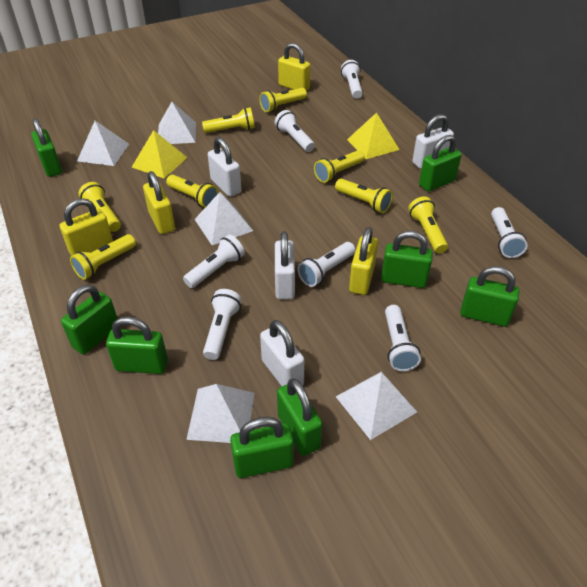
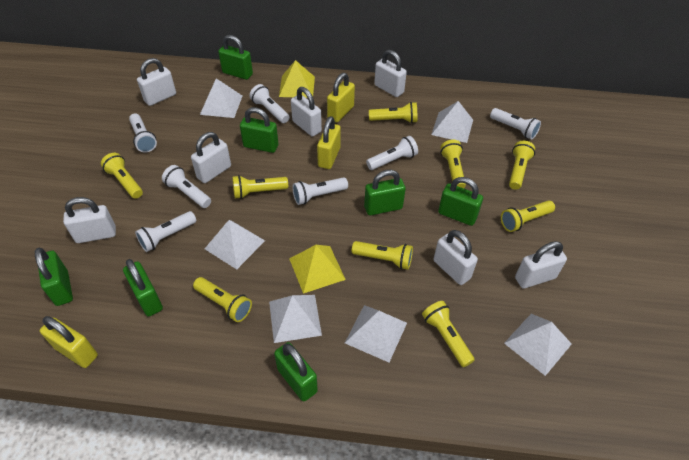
green padlock: 8 -> 7
white padlock: 4 -> 7
white pyramid: 5 -> 6
yellow flashlight: 8 -> 9
yellow padlock: 4 -> 3

